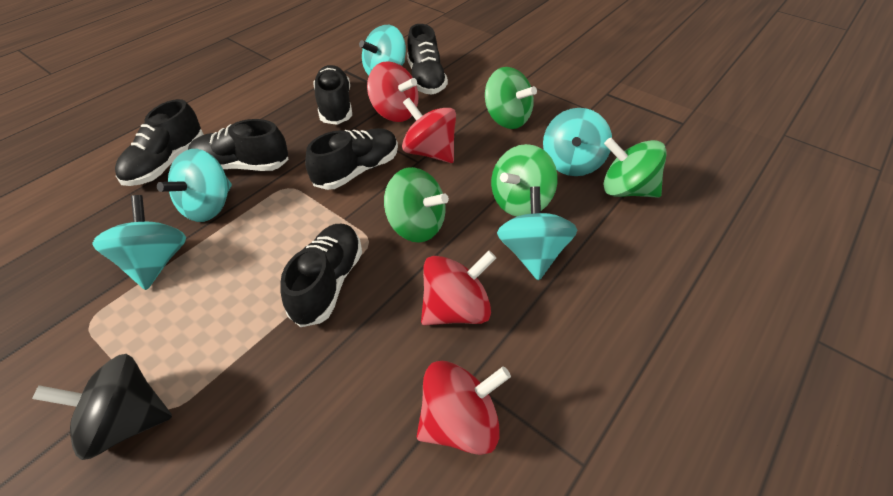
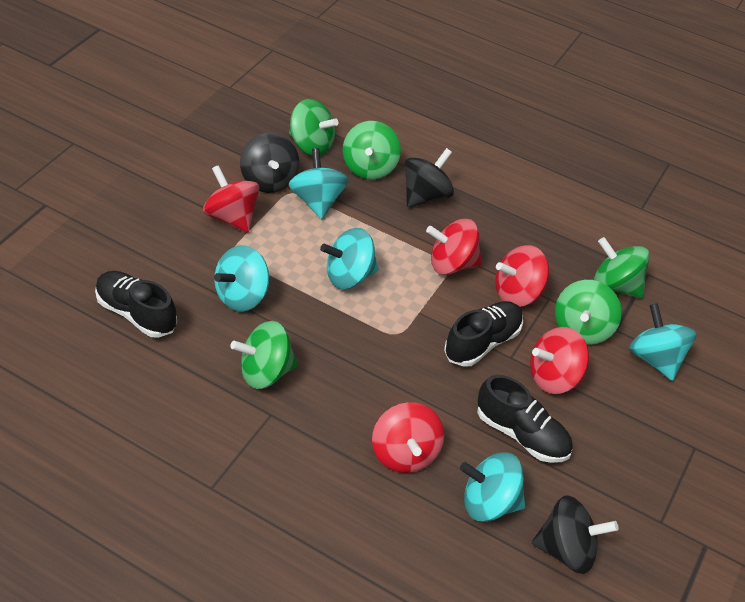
black shoe: 6 -> 3
black spinning top: 1 -> 3
green spinning top: 4 -> 5
red spinning top: 4 -> 5

